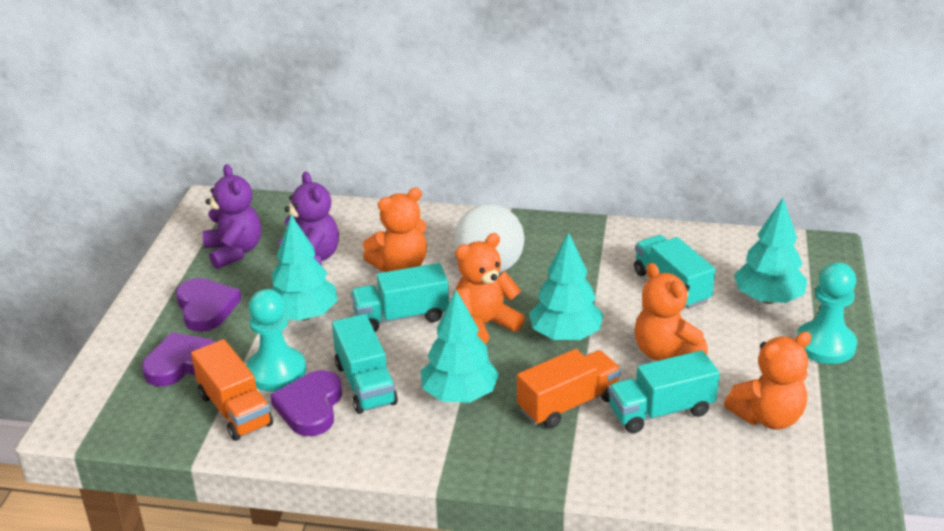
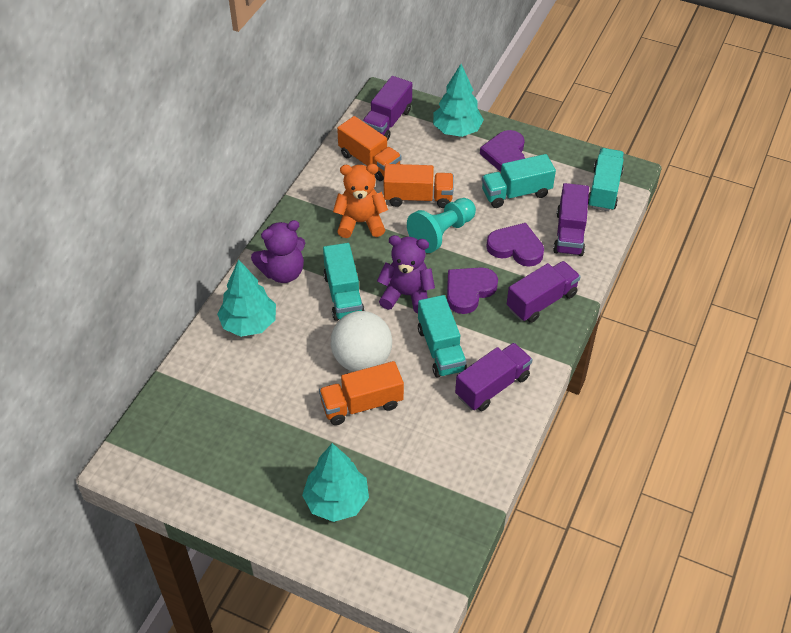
orange teddy bear: 4 -> 1
orange truck: 2 -> 3
purple truck: 0 -> 4
turquoise pawn: 2 -> 1
turquoise tree: 4 -> 3

